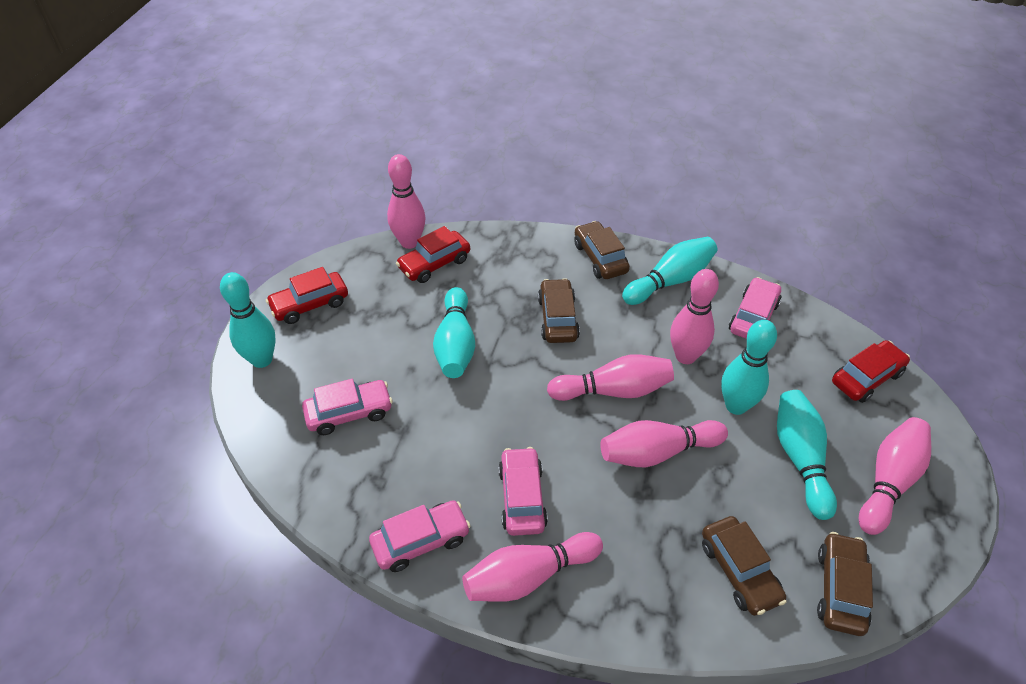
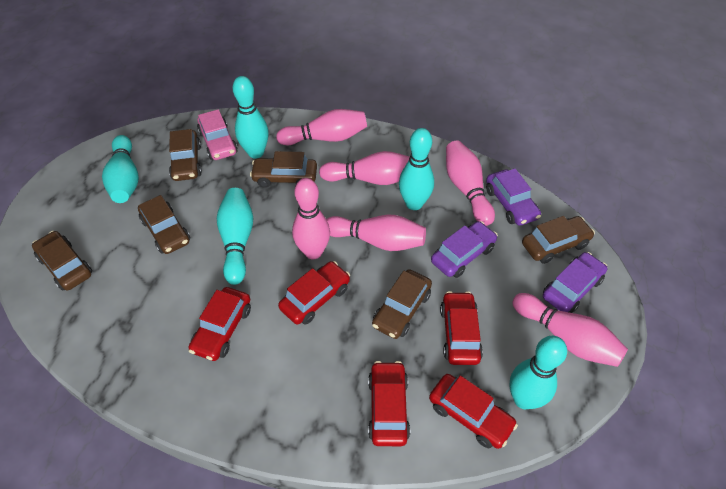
brown car: 4 -> 6
pink car: 4 -> 1
purple car: 0 -> 3
red car: 3 -> 5

